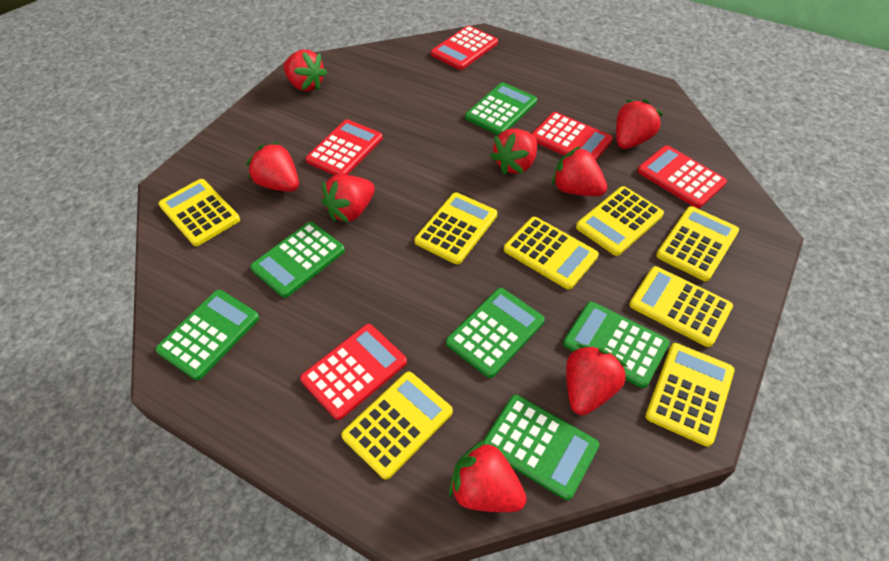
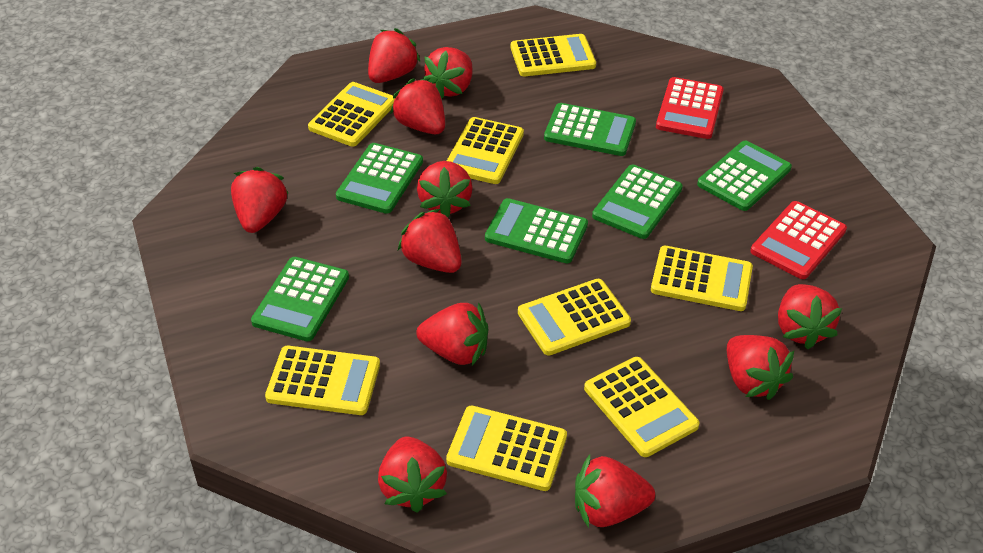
red calculator: 5 -> 2
red strawberry: 8 -> 11

